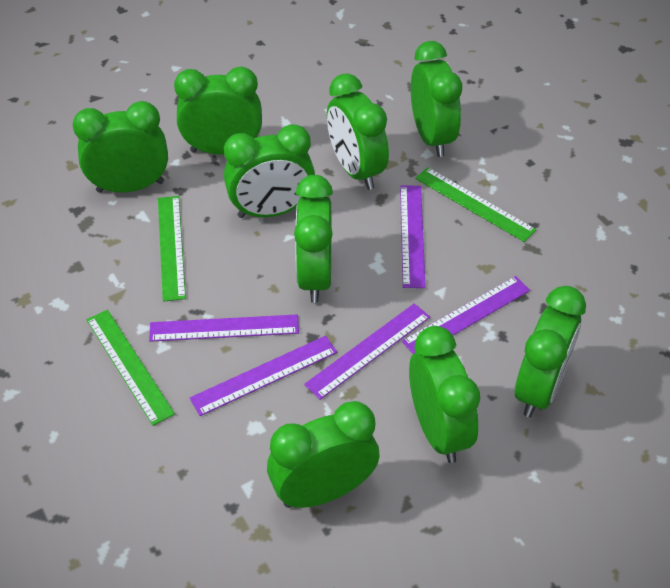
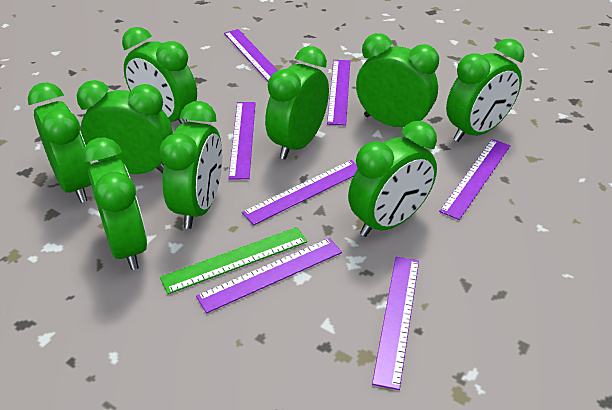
green ruler: 3 -> 1
purple ruler: 5 -> 7

